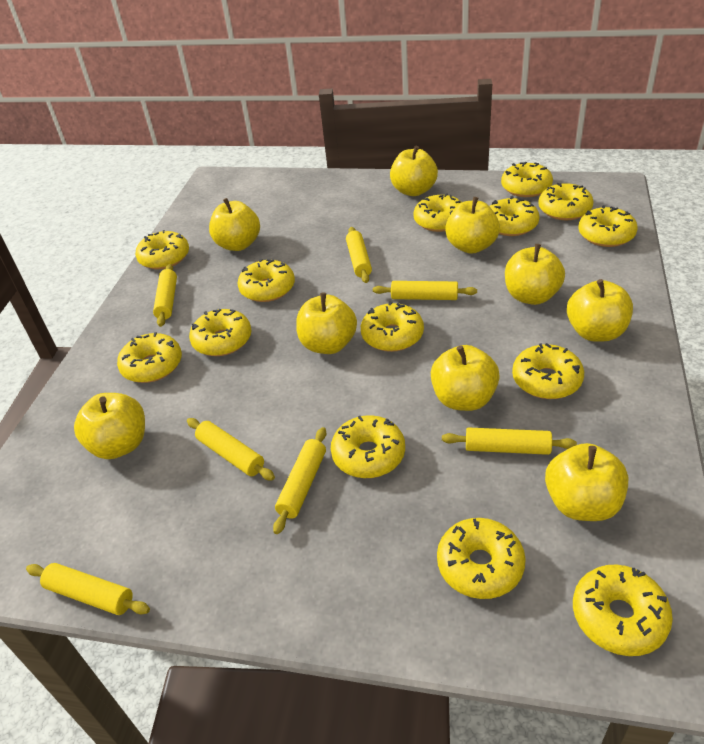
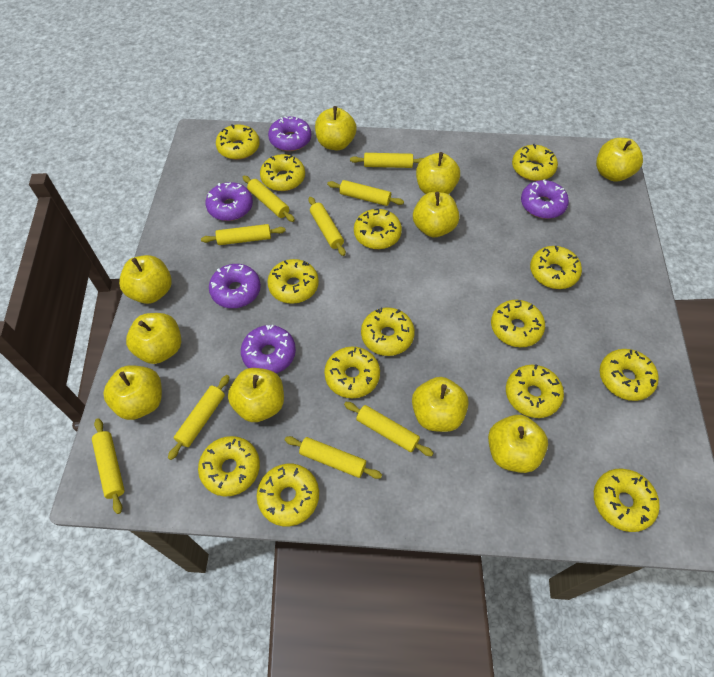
purple donut: 0 -> 5
yellow apple: 9 -> 10
yellow rolling pin: 7 -> 9

